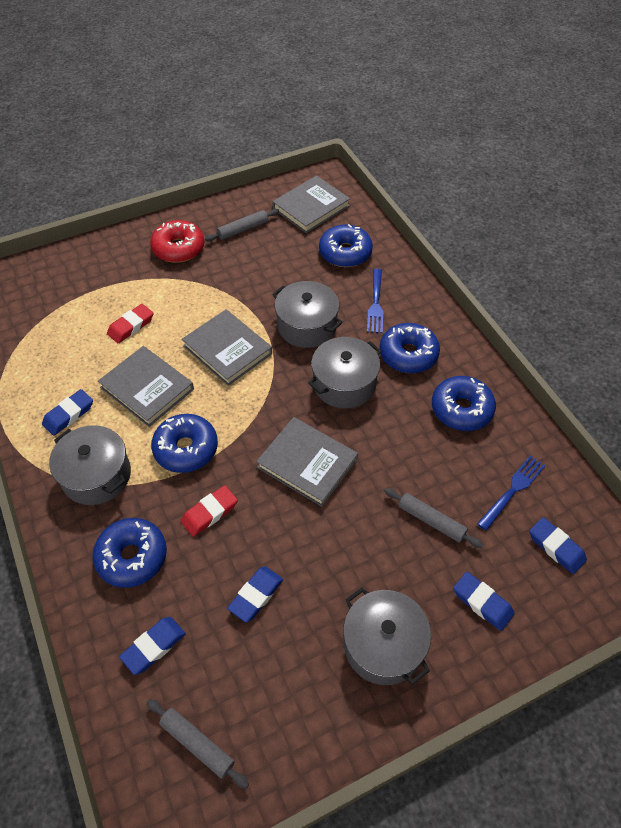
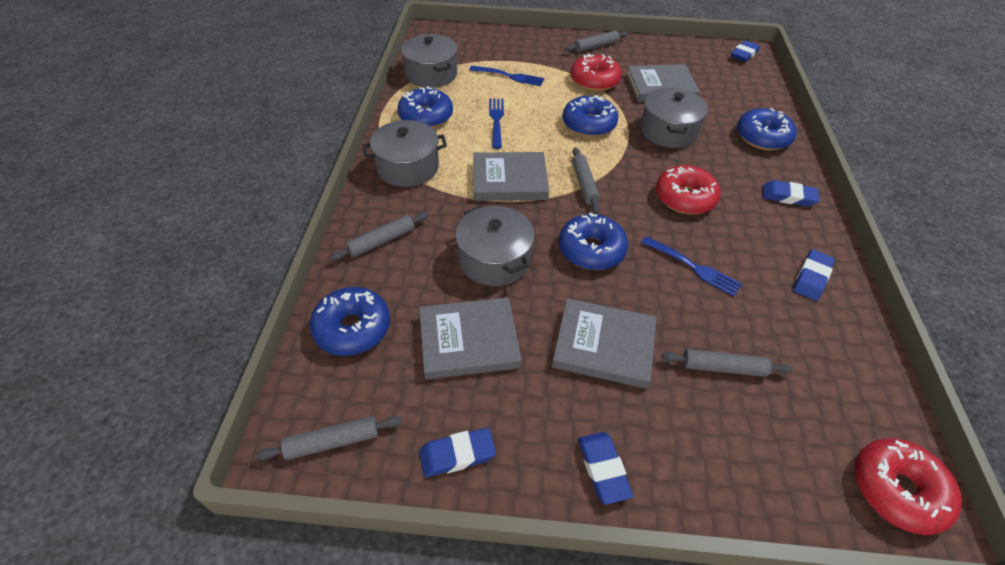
blue fork: 2 -> 3
grey rolling pin: 3 -> 5
red donut: 1 -> 3
red eraser: 2 -> 0

